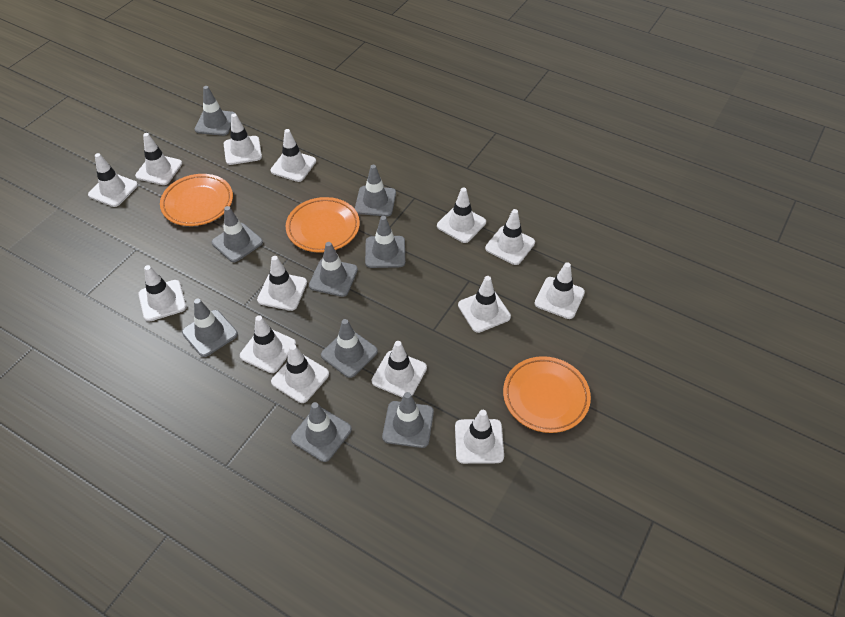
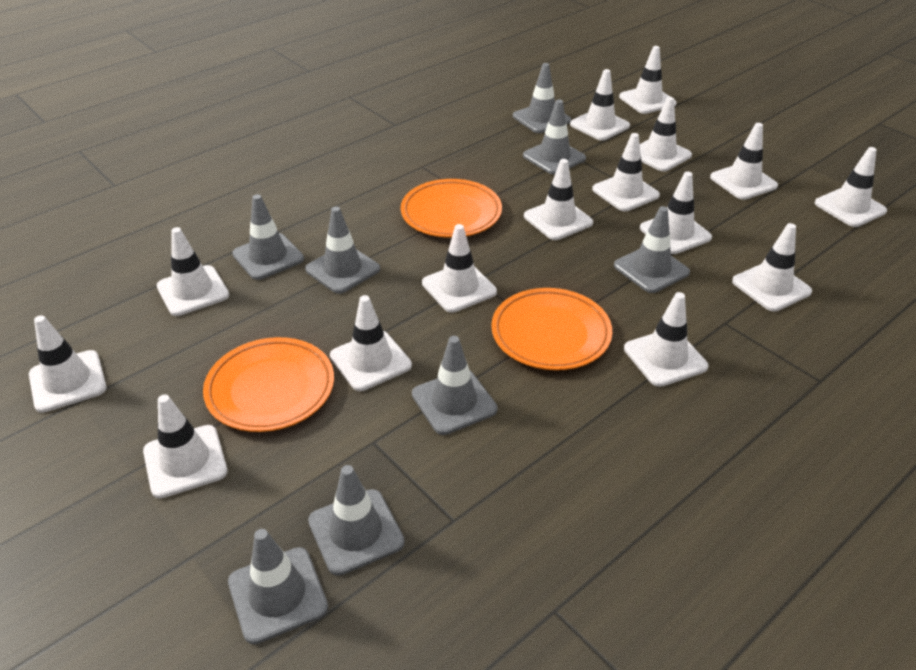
grey traffic cone: 9 -> 8
white traffic cone: 14 -> 15

